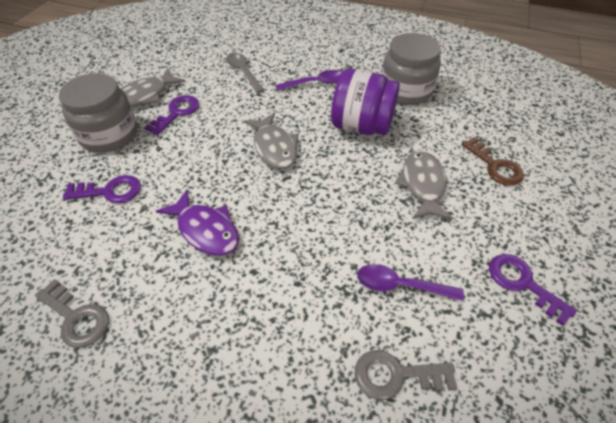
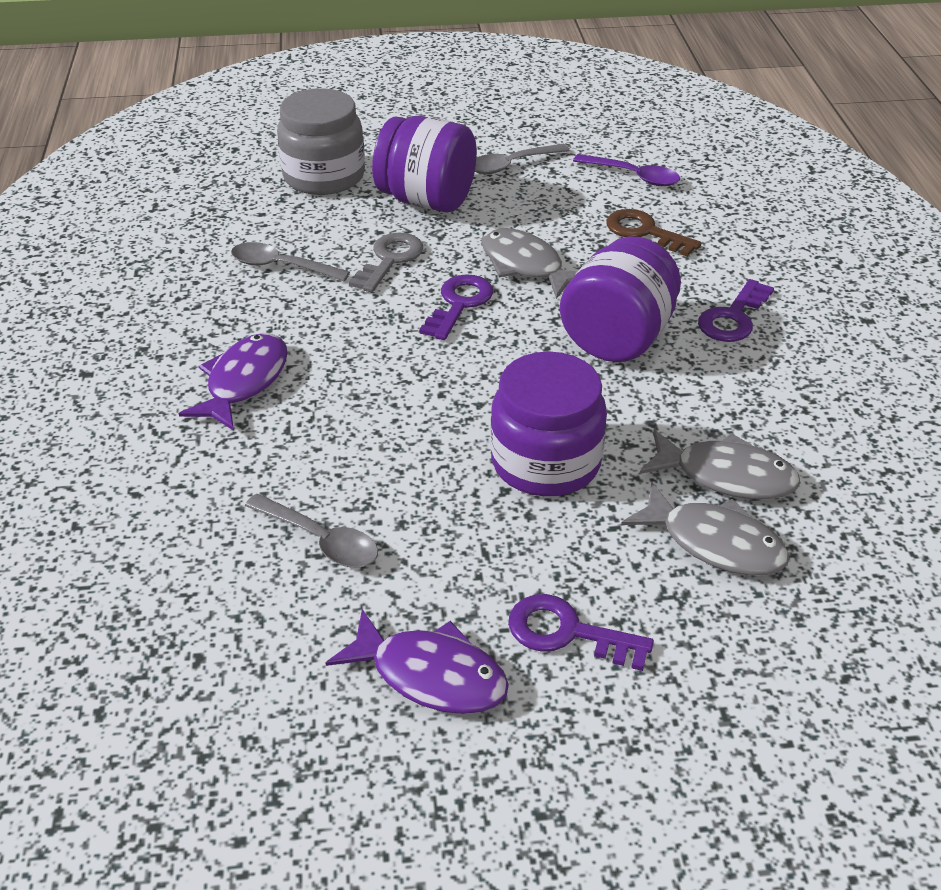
grey jar: 2 -> 1
grey key: 2 -> 1
grey spoon: 1 -> 3
purple fish: 1 -> 2
purple jar: 1 -> 3
purple spoon: 2 -> 1

